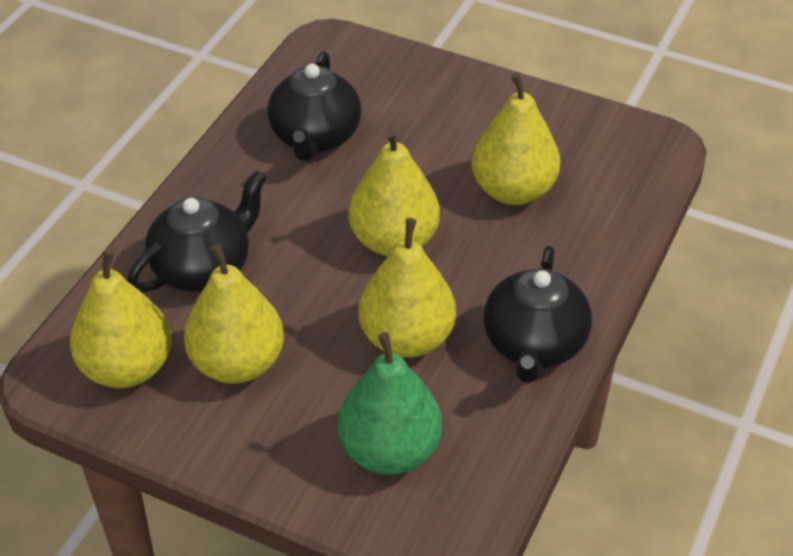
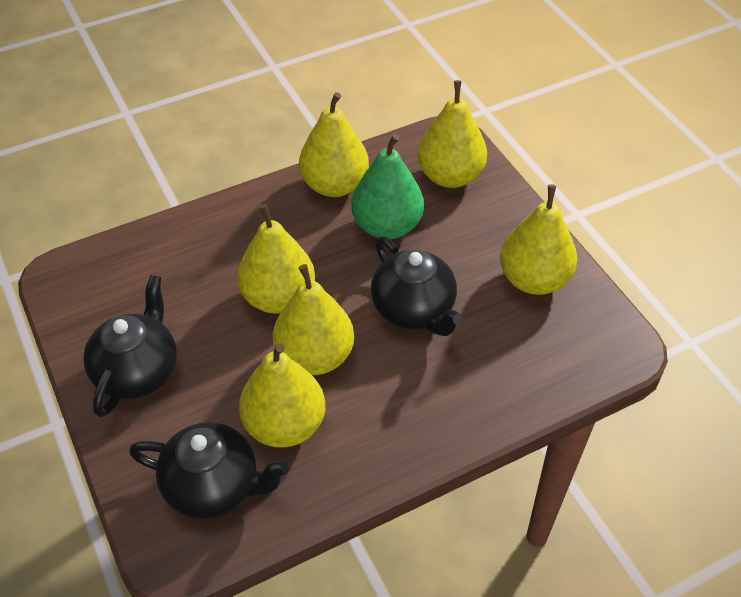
yellow pear: 5 -> 6

